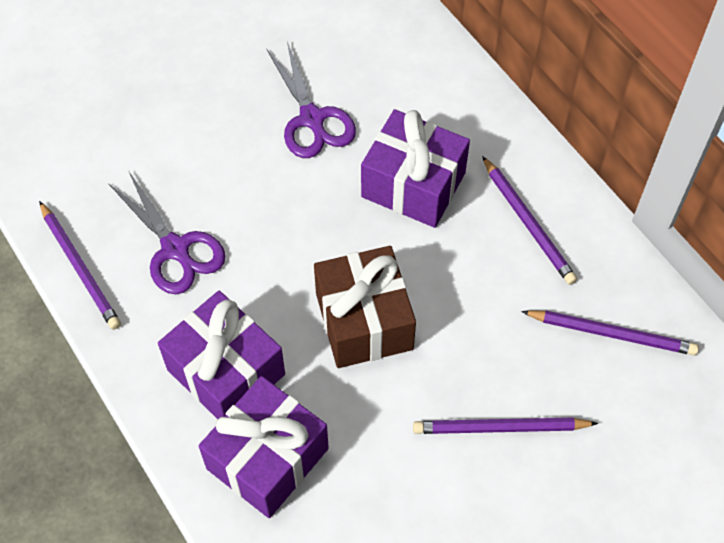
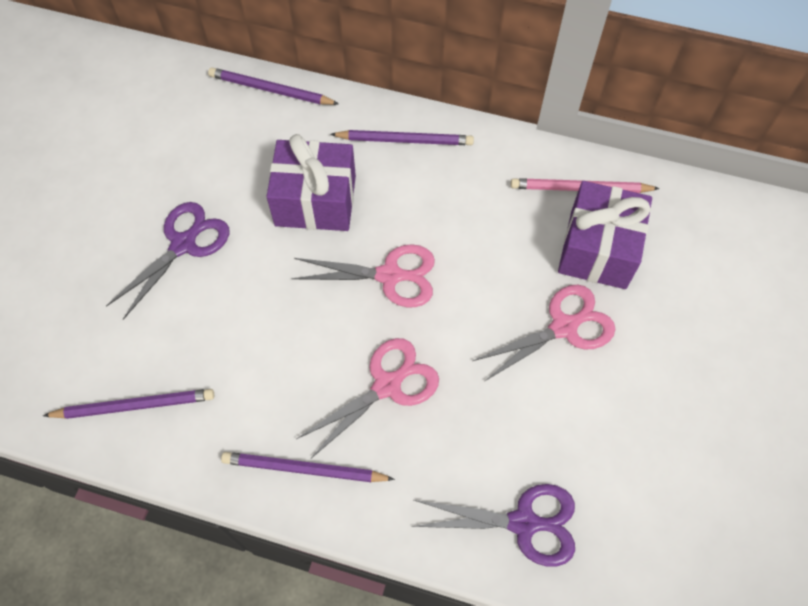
brown gift: 1 -> 0
pink pencil: 0 -> 1
pink scissors: 0 -> 3
purple gift: 3 -> 2

